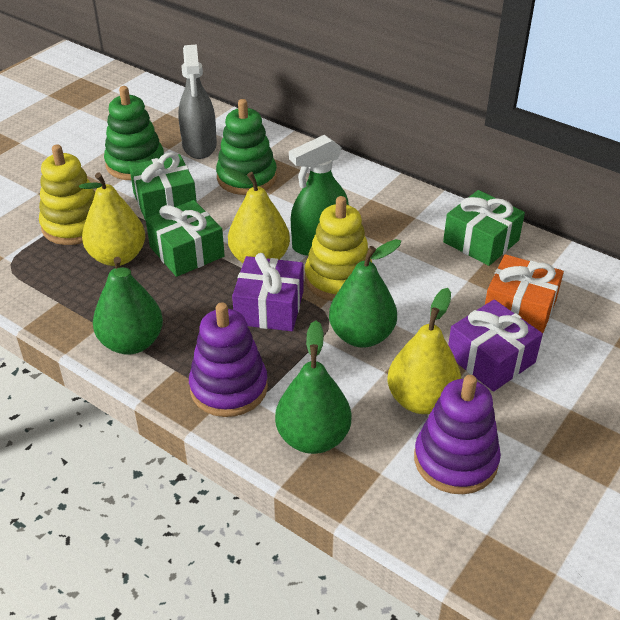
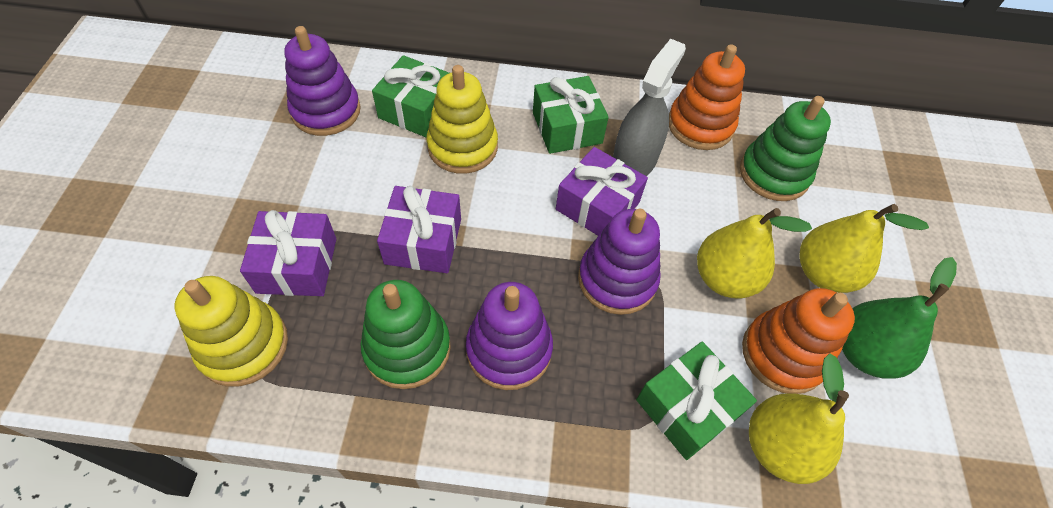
green pear: 3 -> 1
green spray bottle: 1 -> 0
orange gift: 1 -> 0
orange stacking toy: 0 -> 2
purple gift: 2 -> 3
purple stacking toy: 2 -> 3

